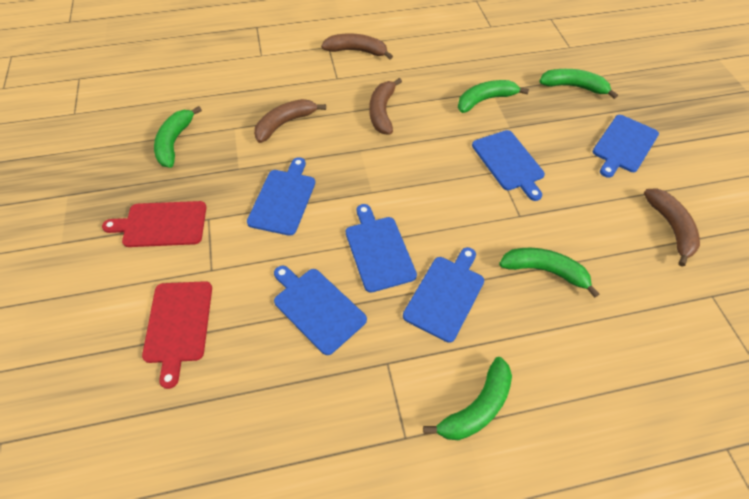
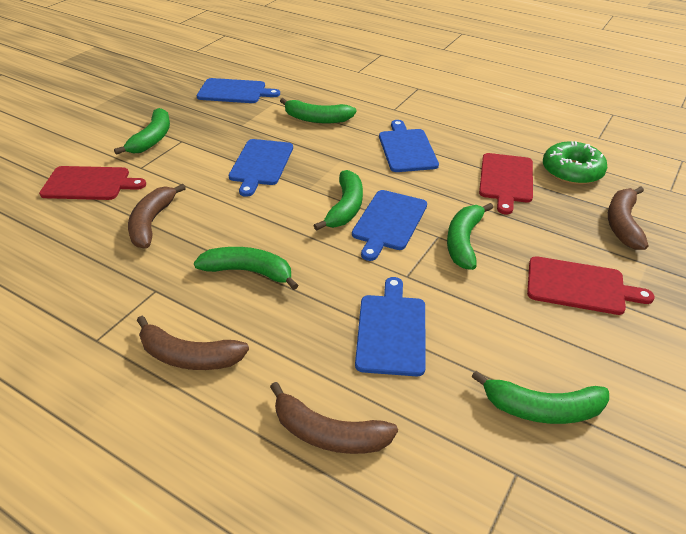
blue cutting board: 6 -> 5
green banana: 5 -> 6
green donut: 0 -> 1
red cutting board: 2 -> 3

